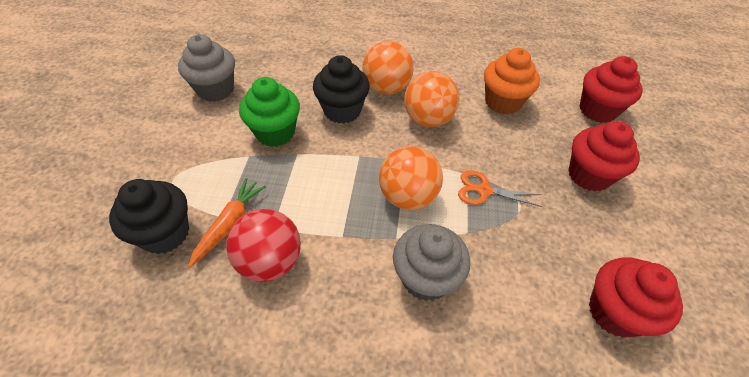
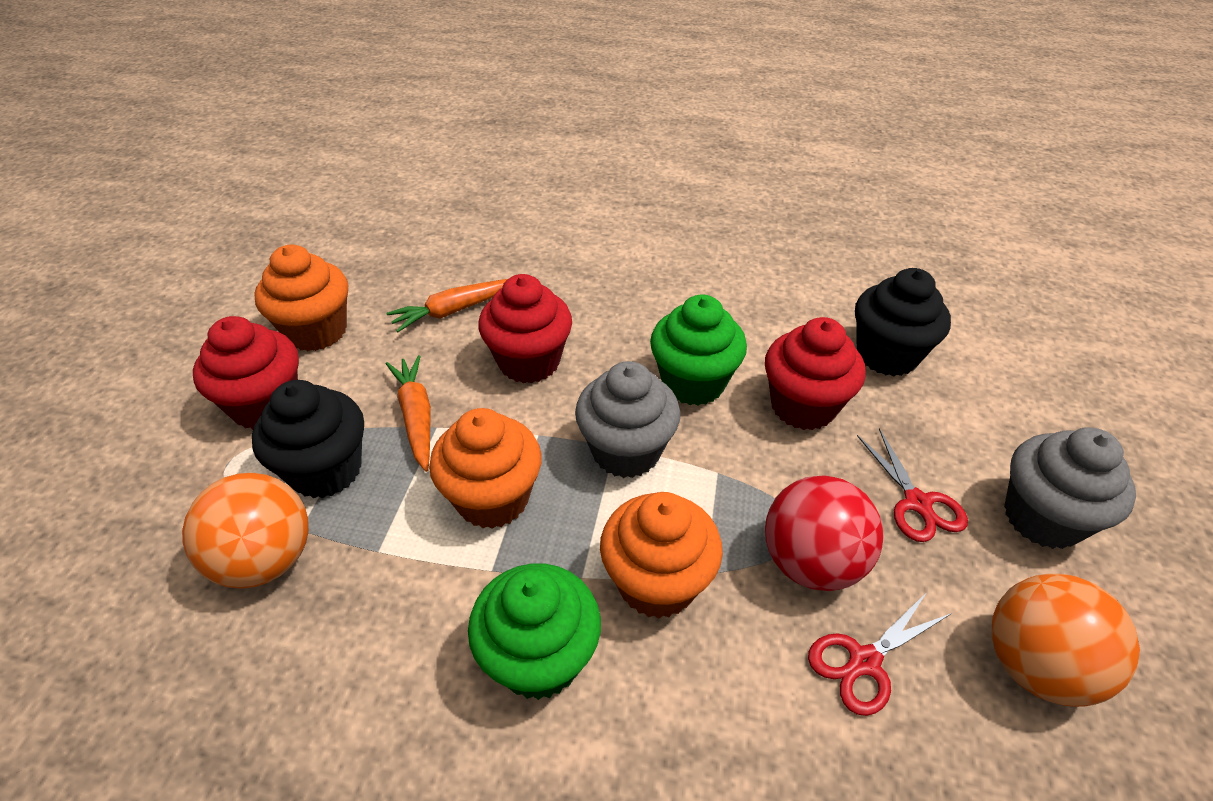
green cupcake: 1 -> 2
orange ball: 3 -> 2
orange carrot: 1 -> 2
orange cupcake: 1 -> 3
orange scissors: 1 -> 0
red scissors: 0 -> 2

